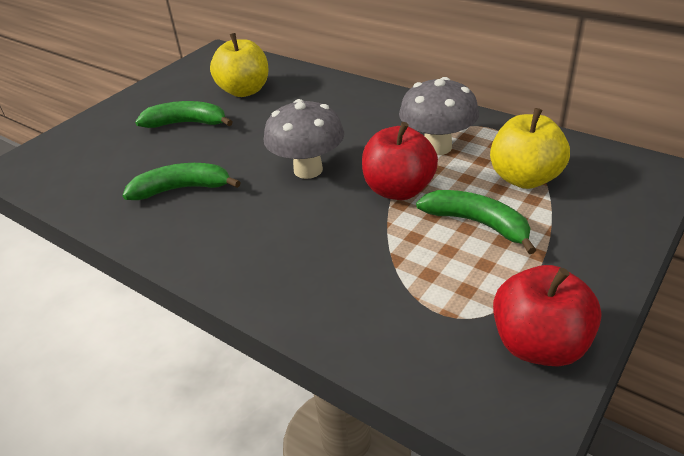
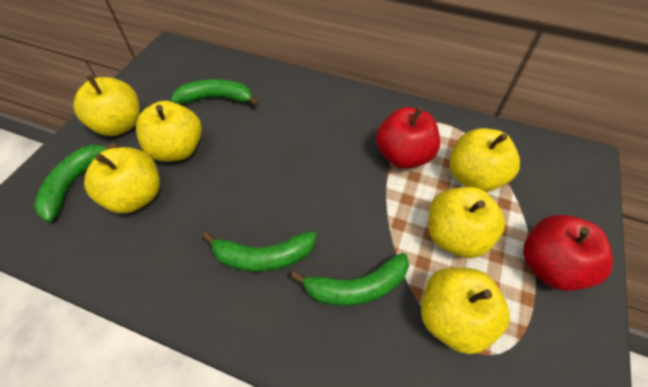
green banana: 3 -> 4
grey mushroom: 2 -> 0
yellow apple: 2 -> 6

